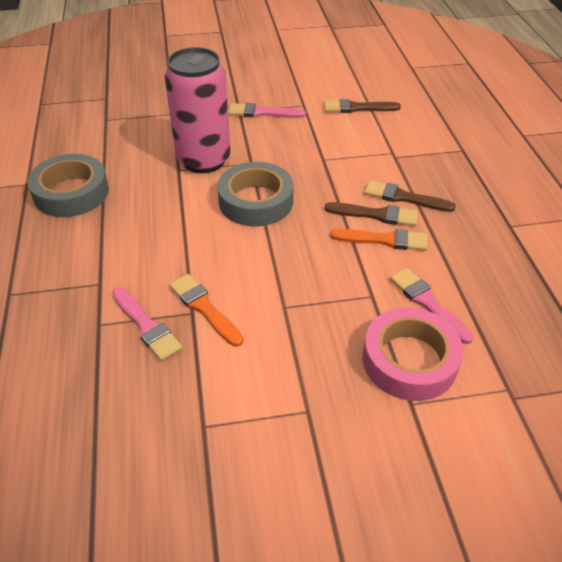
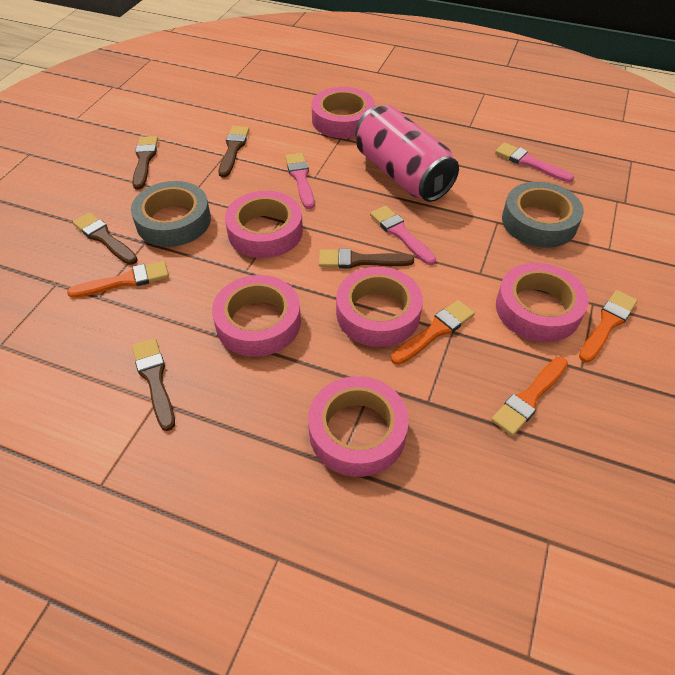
brown brush: 3 -> 5
orange brush: 2 -> 4
pink tape: 1 -> 6

